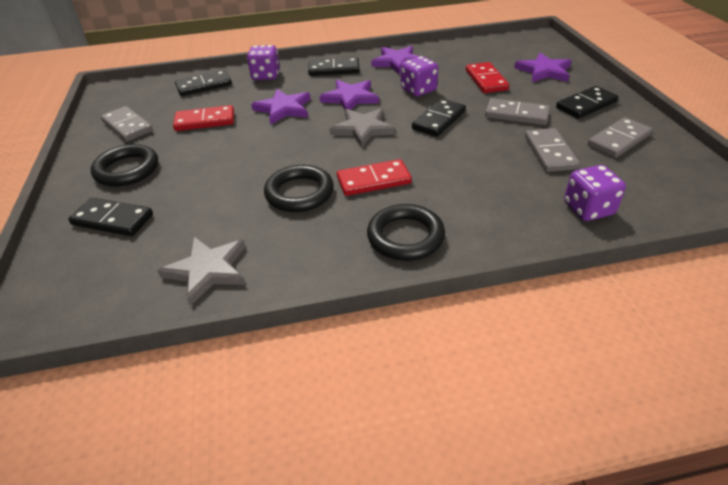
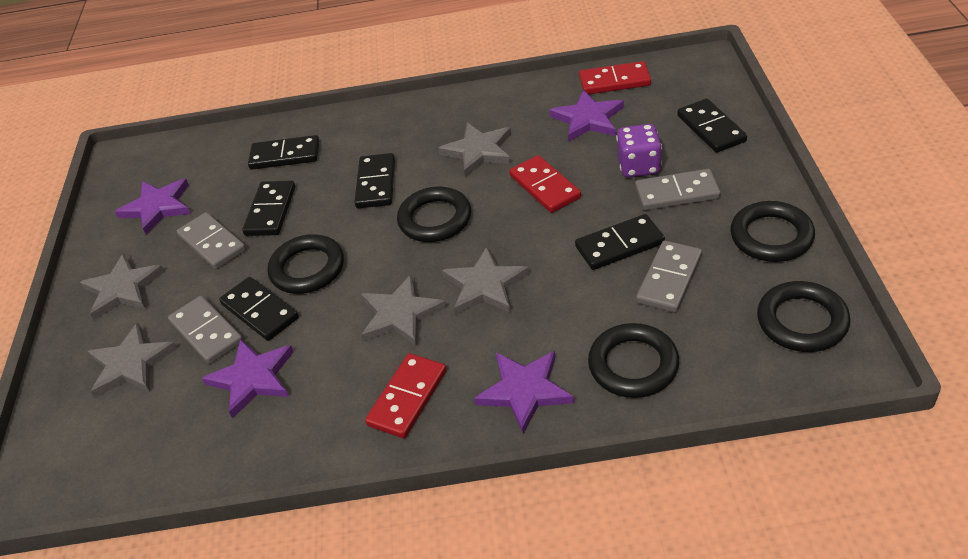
black domino: 5 -> 6
black ring: 3 -> 5
grey star: 2 -> 5
purple dice: 3 -> 1

